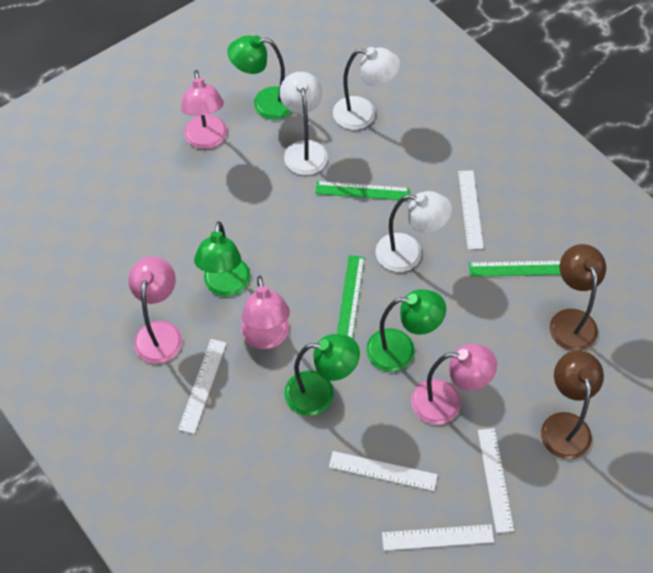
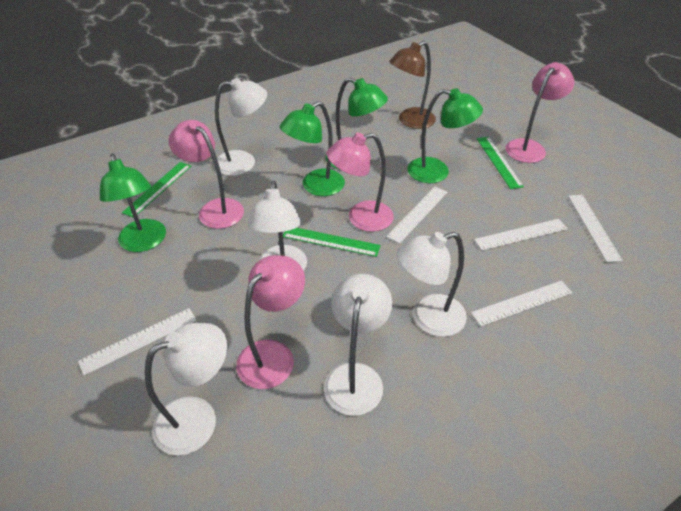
brown lamp: 2 -> 1
white lamp: 3 -> 5

